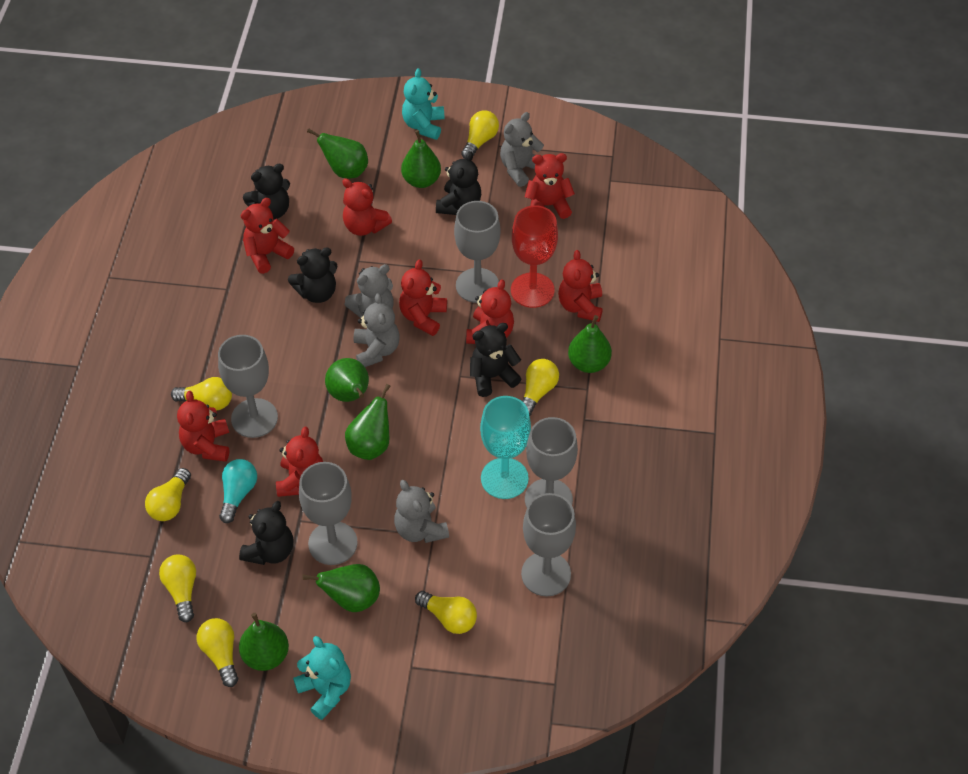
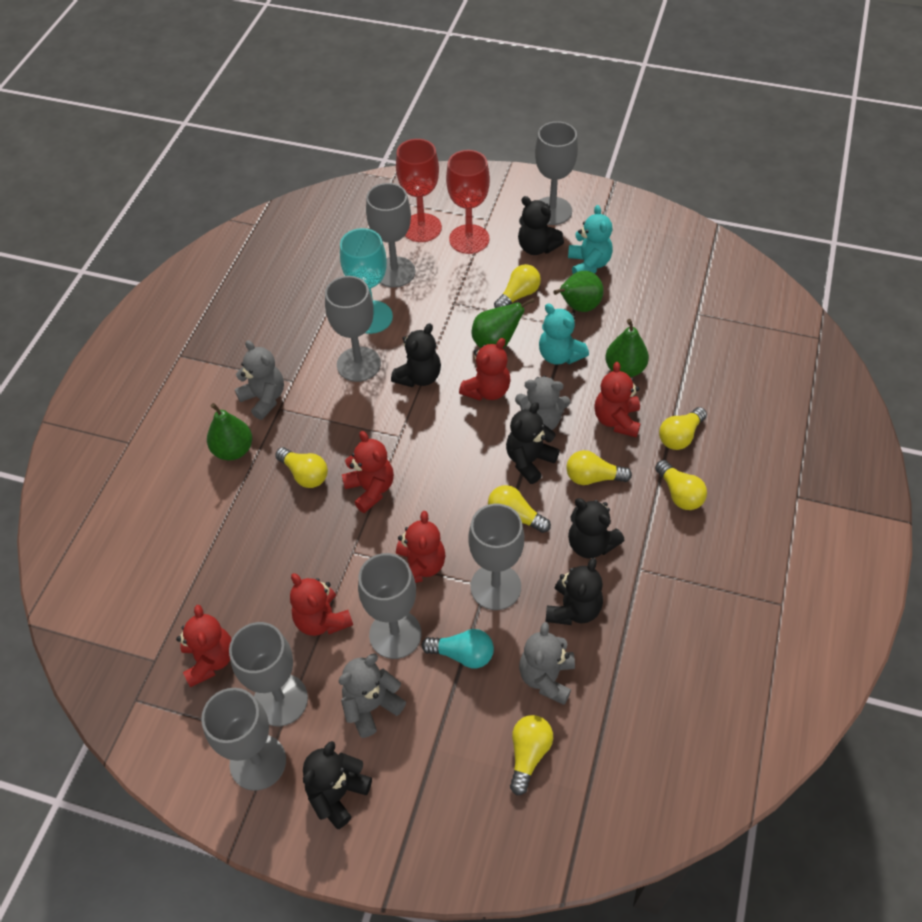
black teddy bear: 5 -> 6
green pear: 7 -> 4
grey goblet: 5 -> 7
red goblet: 1 -> 2
red teddy bear: 8 -> 6

